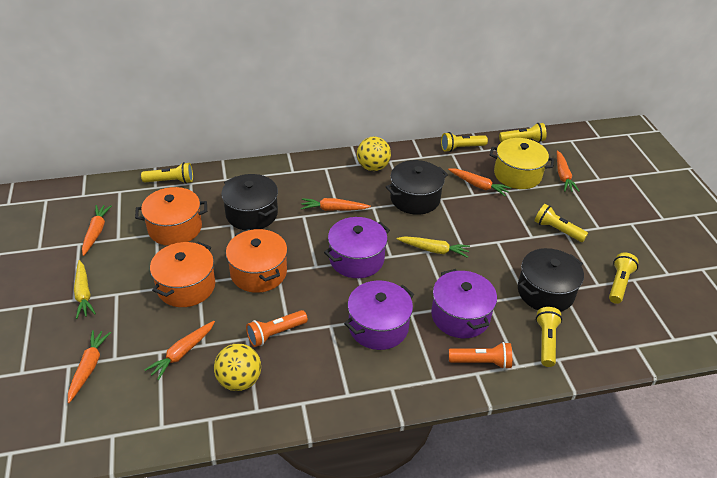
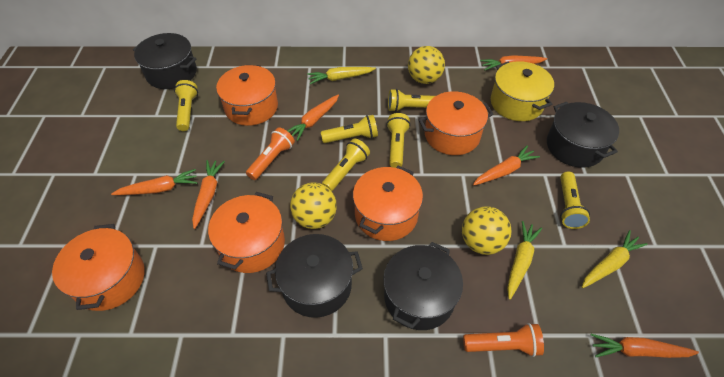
black pot: 3 -> 4
orange pot: 3 -> 5
purple pot: 3 -> 0
yellow ball: 2 -> 3
yellow carrot: 2 -> 3

